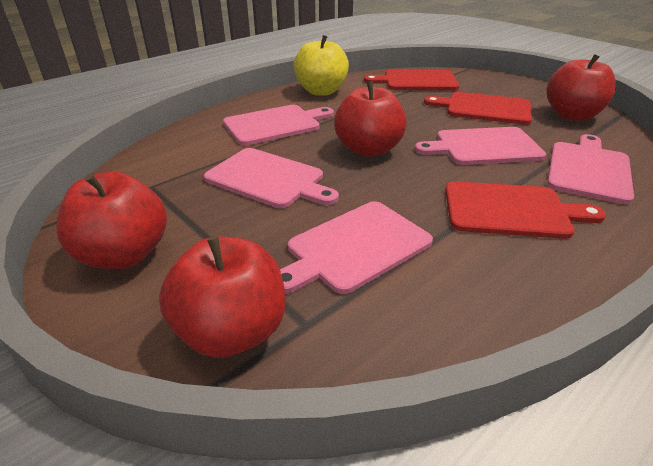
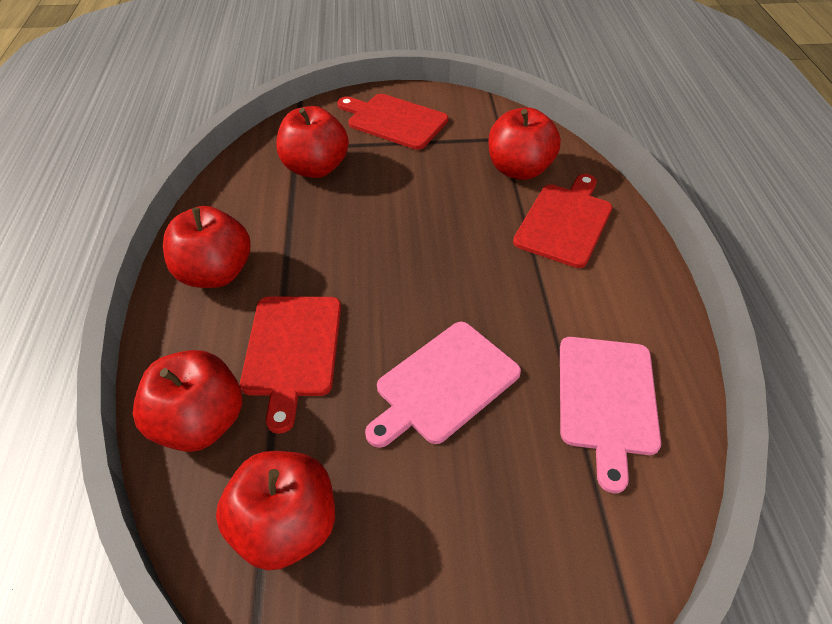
pink cutting board: 5 -> 2
red apple: 4 -> 5
yellow apple: 1 -> 0

